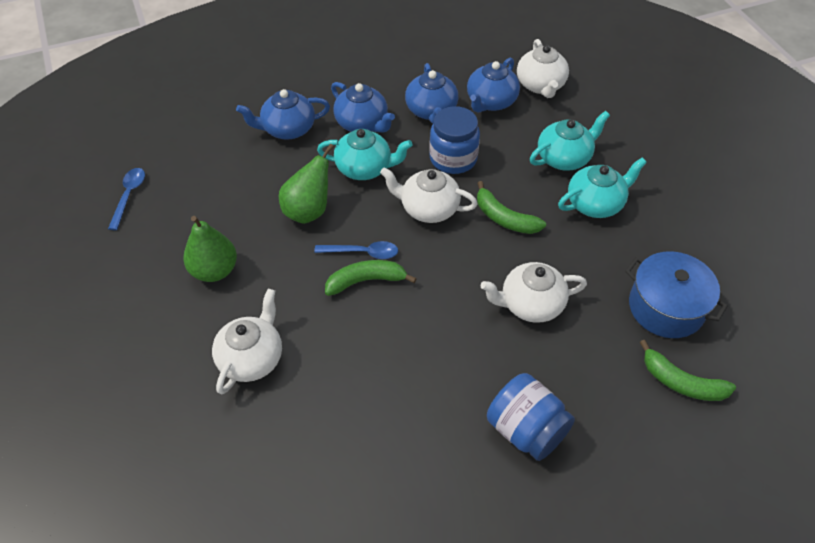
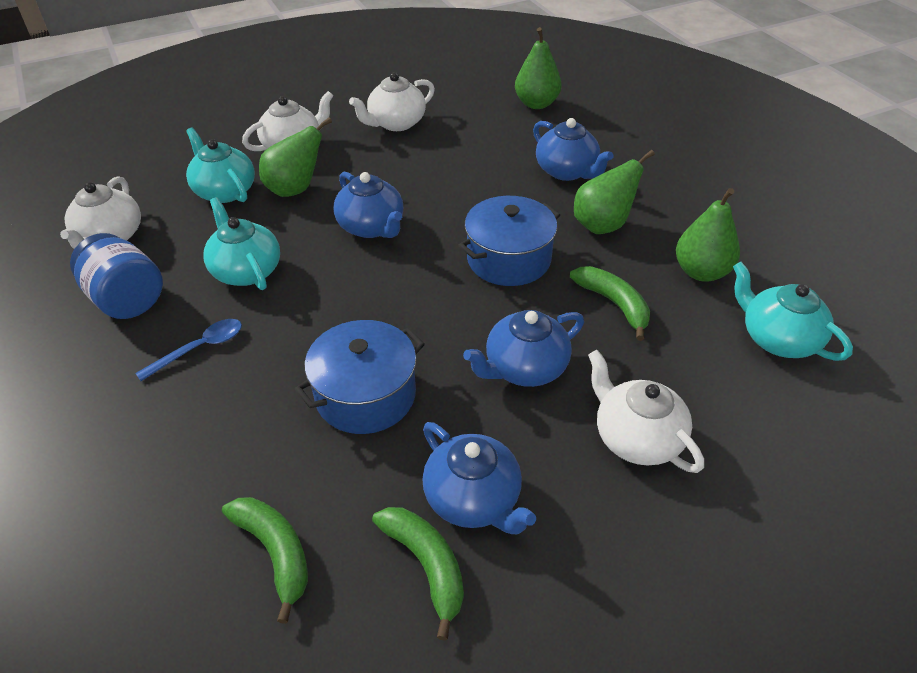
blue jar: 2 -> 1
blue pot: 1 -> 2
blue spoon: 2 -> 1
green pear: 2 -> 4

